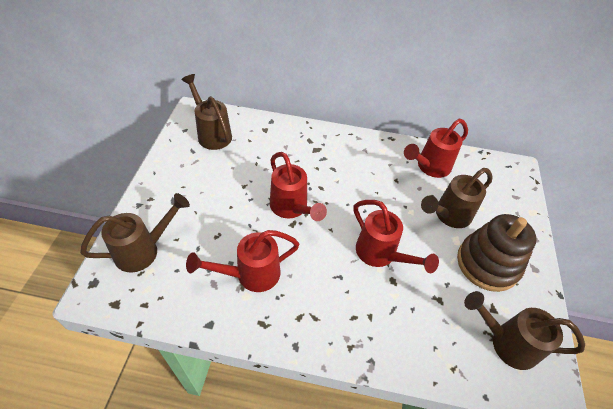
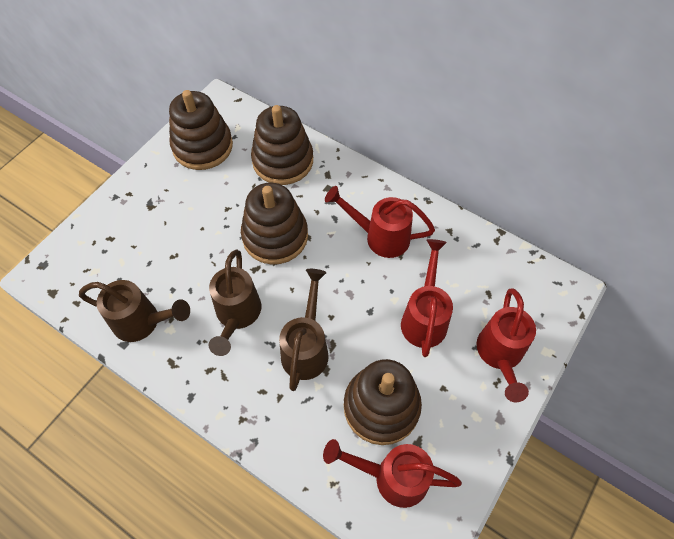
brown stacking toy: 1 -> 4
brown watering can: 4 -> 3

